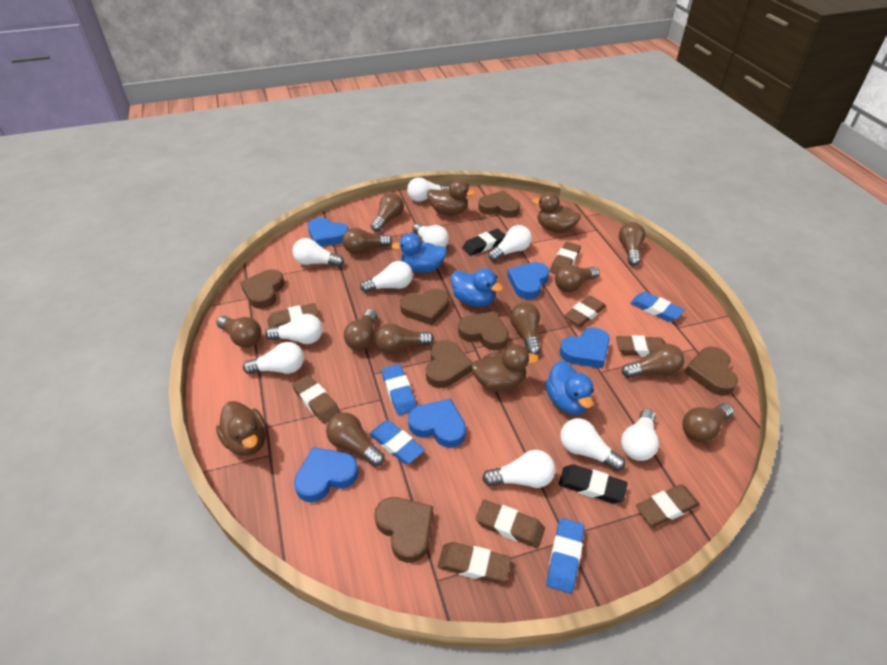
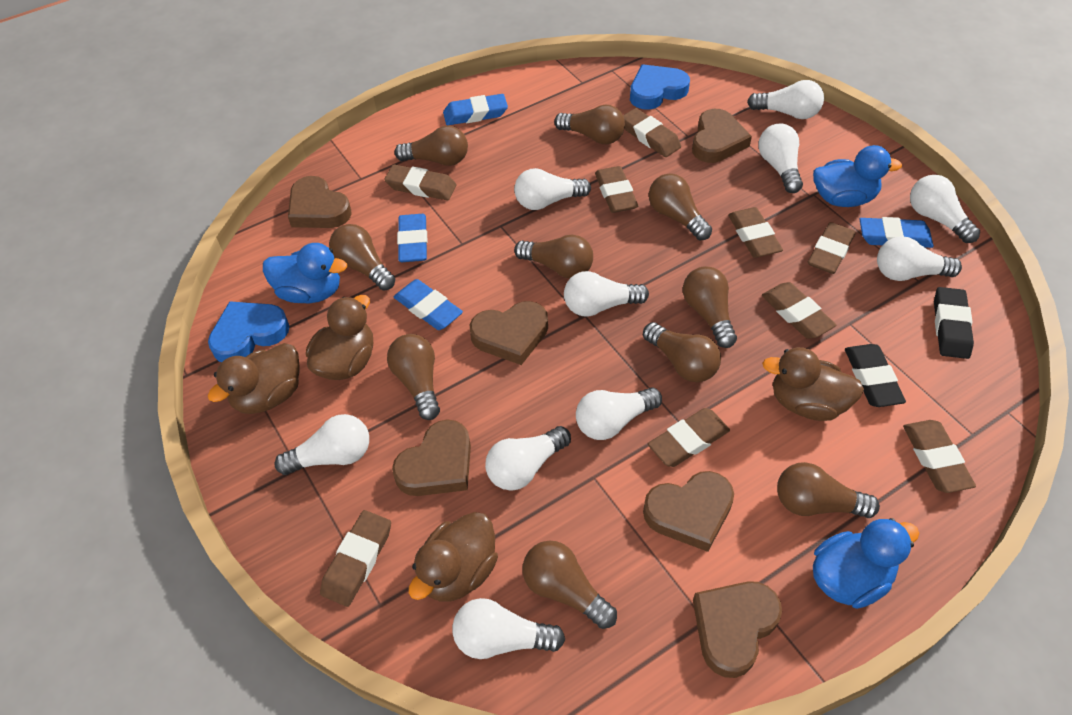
blue heart: 5 -> 2
brown eraser: 8 -> 9
brown heart: 7 -> 6
brown light bulb: 11 -> 10

